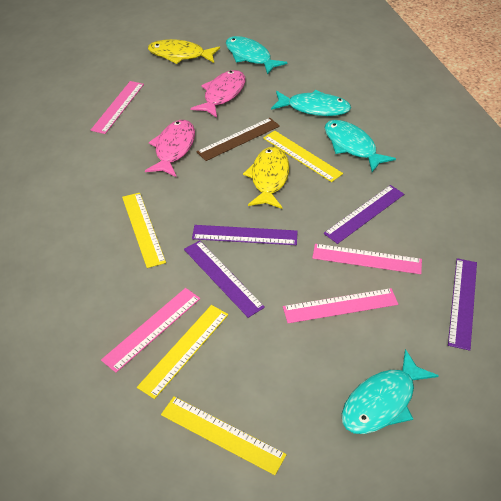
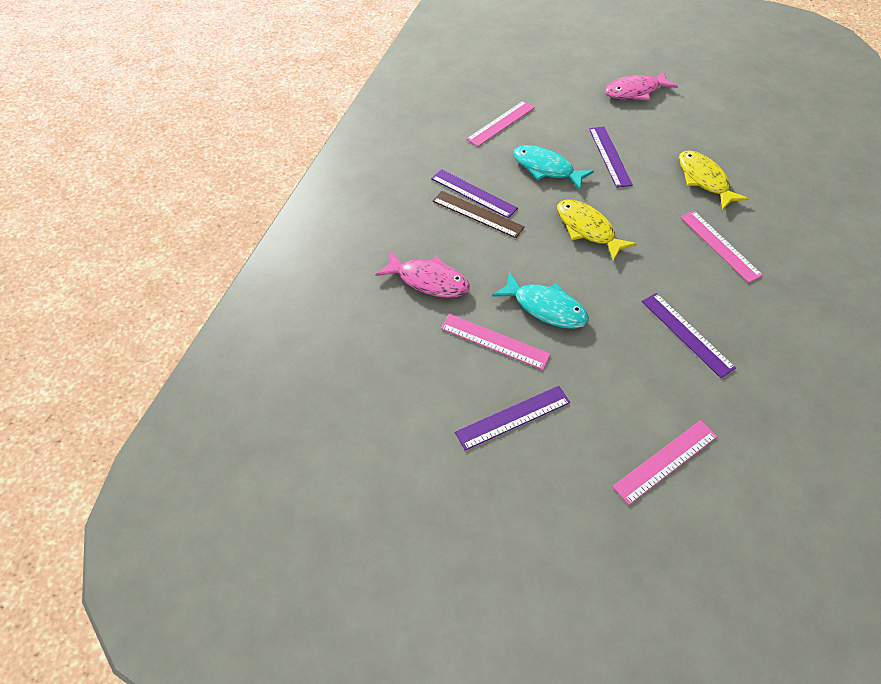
turquoise fish: 4 -> 2
yellow ruler: 4 -> 0

